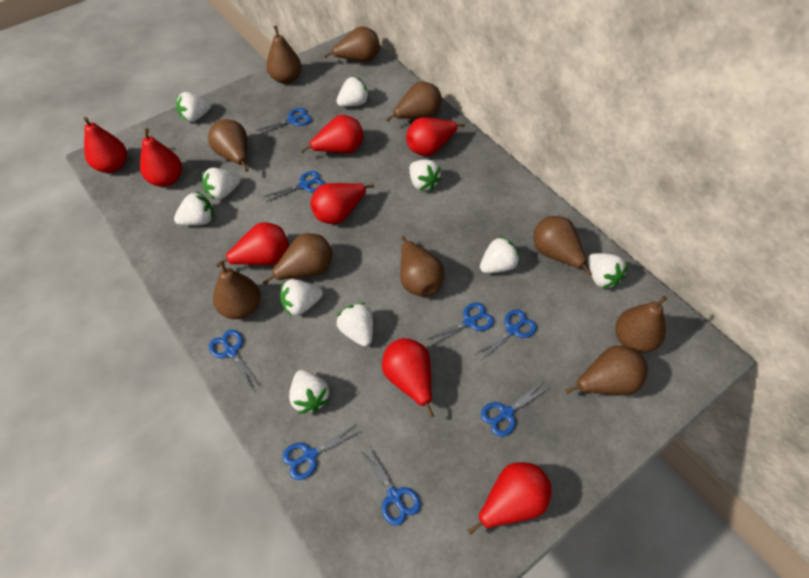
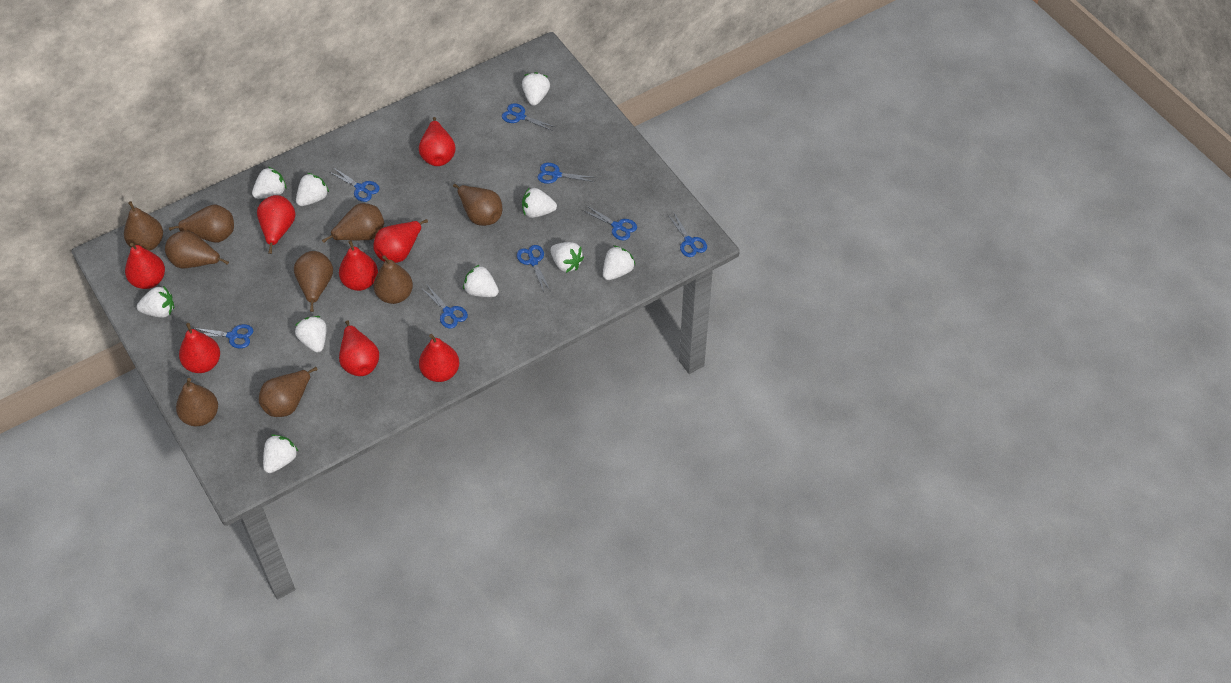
brown pear: 10 -> 9

